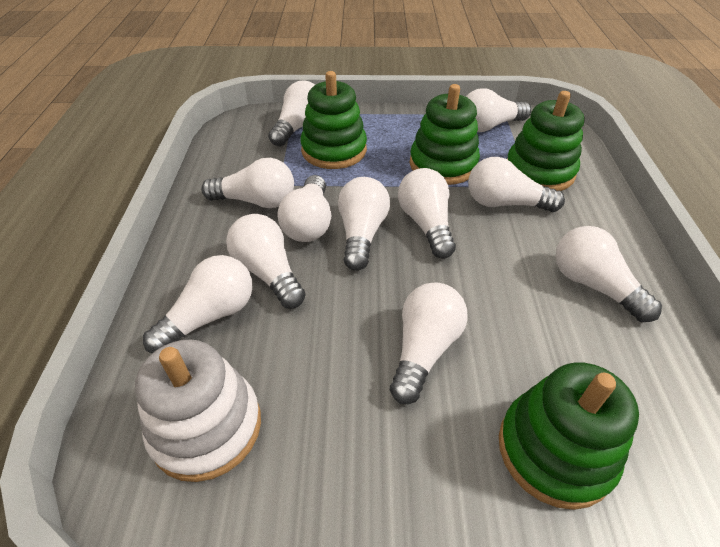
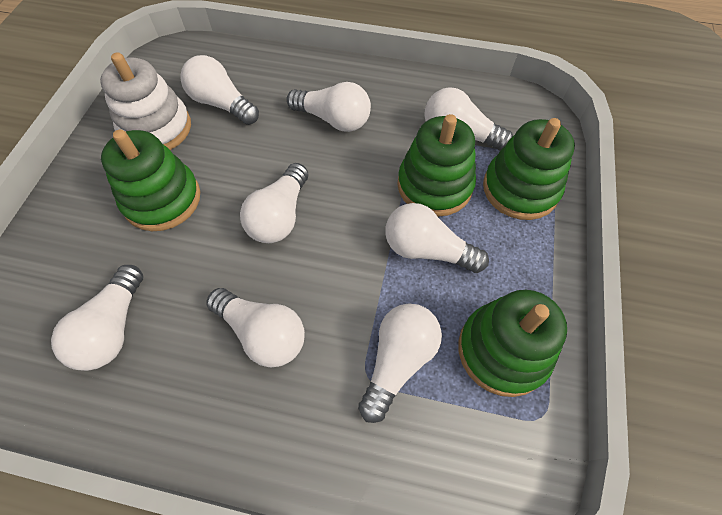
white light bulb: 11 -> 8

